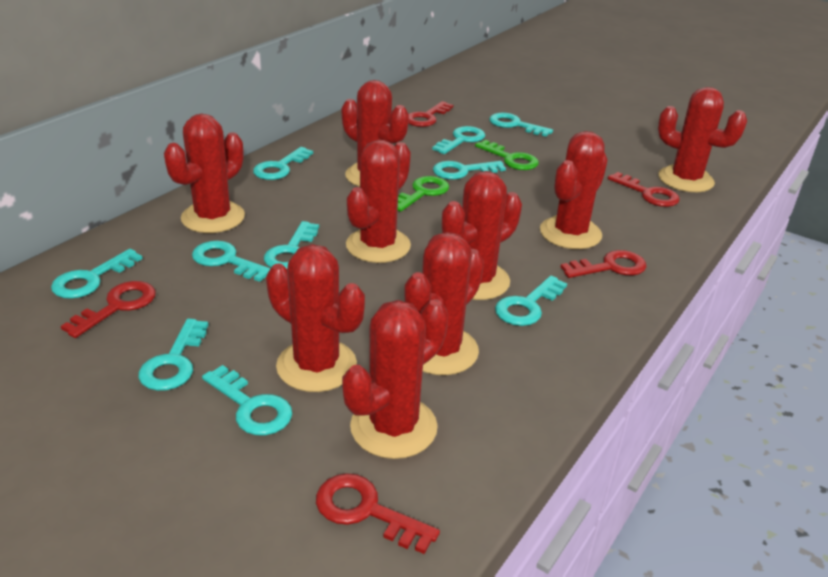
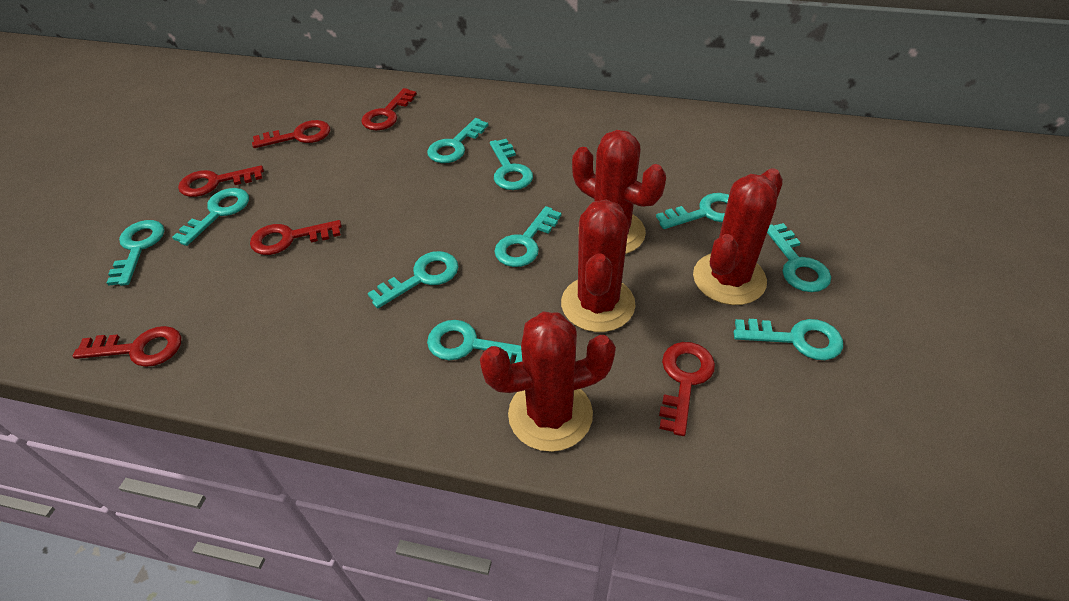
green key: 2 -> 0
red cactus: 9 -> 4
red key: 5 -> 6

